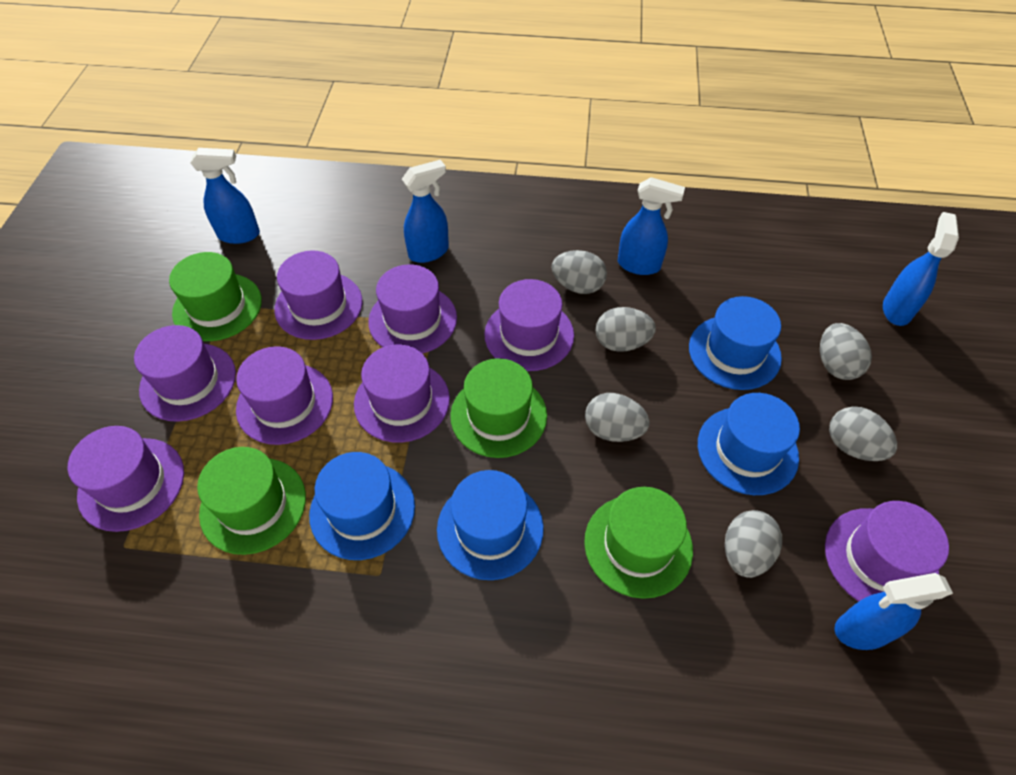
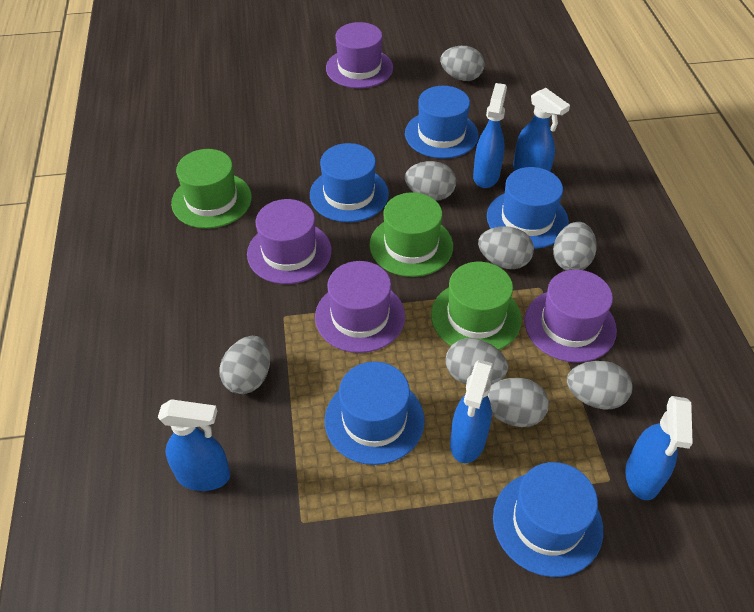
blue hat: 4 -> 5
green hat: 4 -> 3
grey egg: 6 -> 8
purple hat: 8 -> 4

